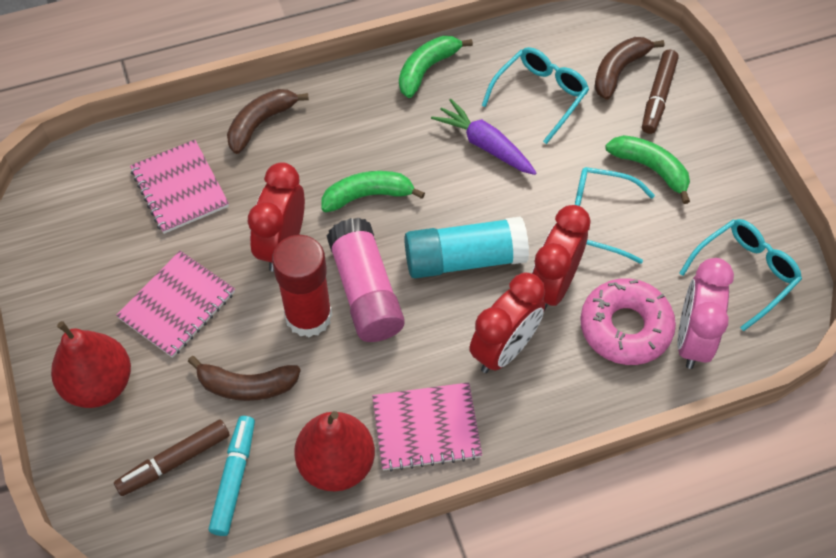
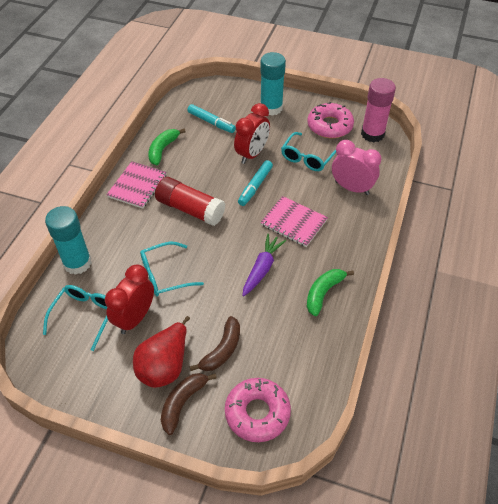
brown banana: 3 -> 2
brown marker: 2 -> 0
green banana: 3 -> 2
pink donut: 1 -> 2
pink notebook: 3 -> 2
red clock: 3 -> 2
red pear: 2 -> 1
turquoise glue stick: 1 -> 2
turquoise marker: 1 -> 2

